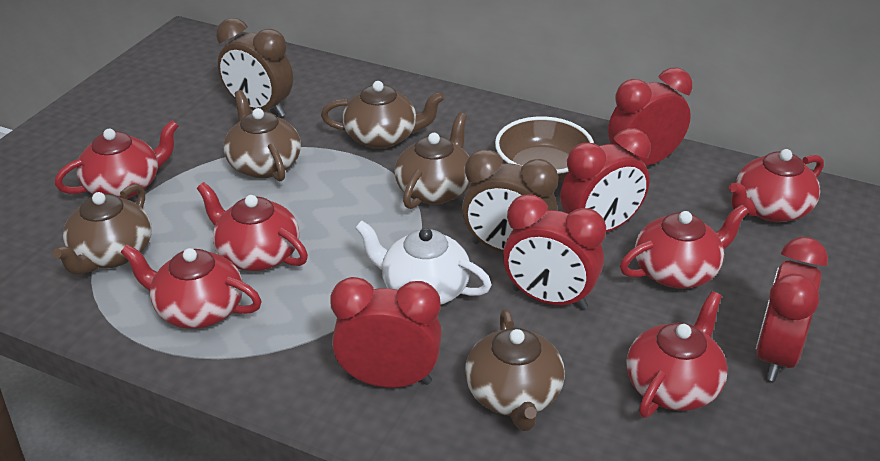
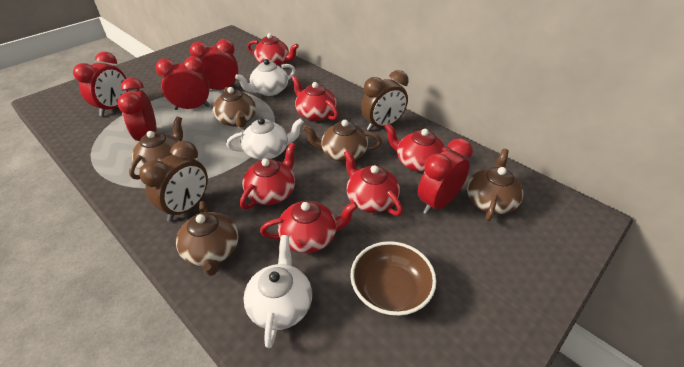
white teapot: 1 -> 3

